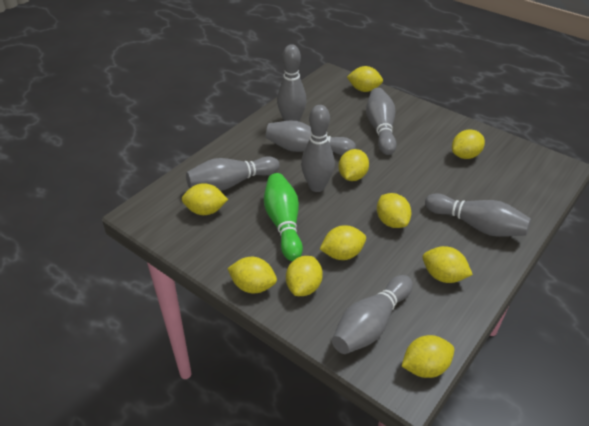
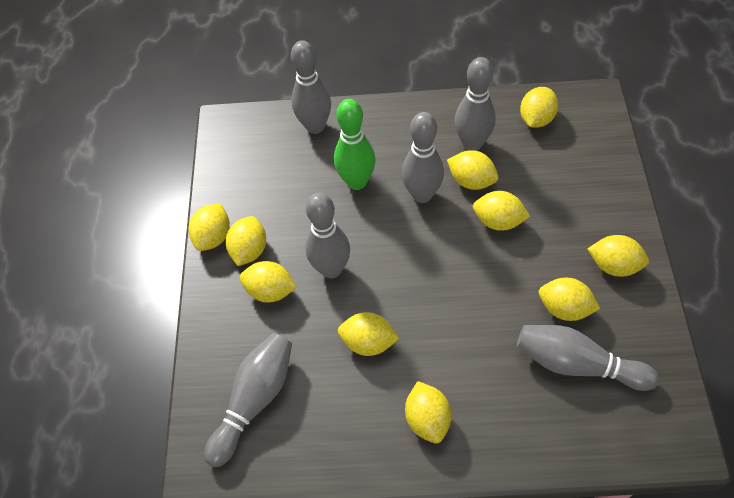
grey bowling pin: 7 -> 6

